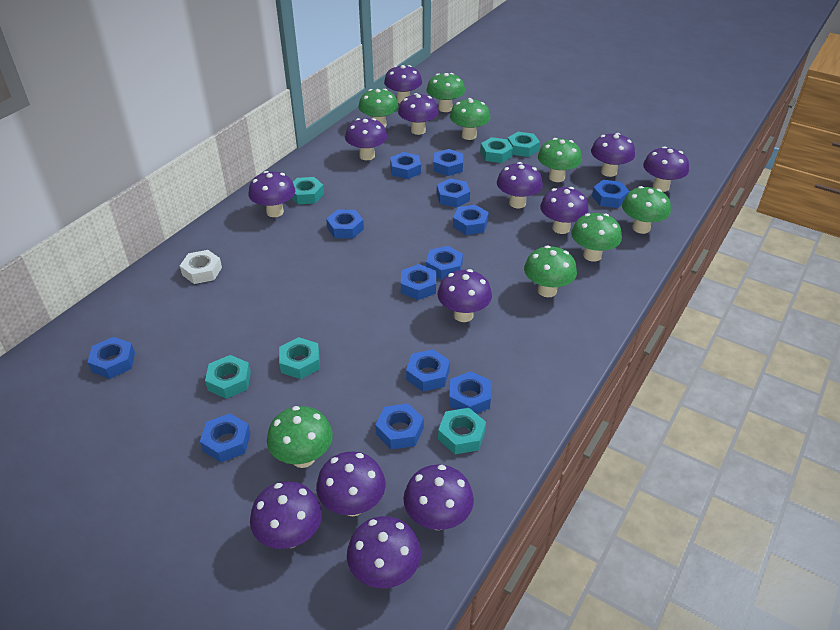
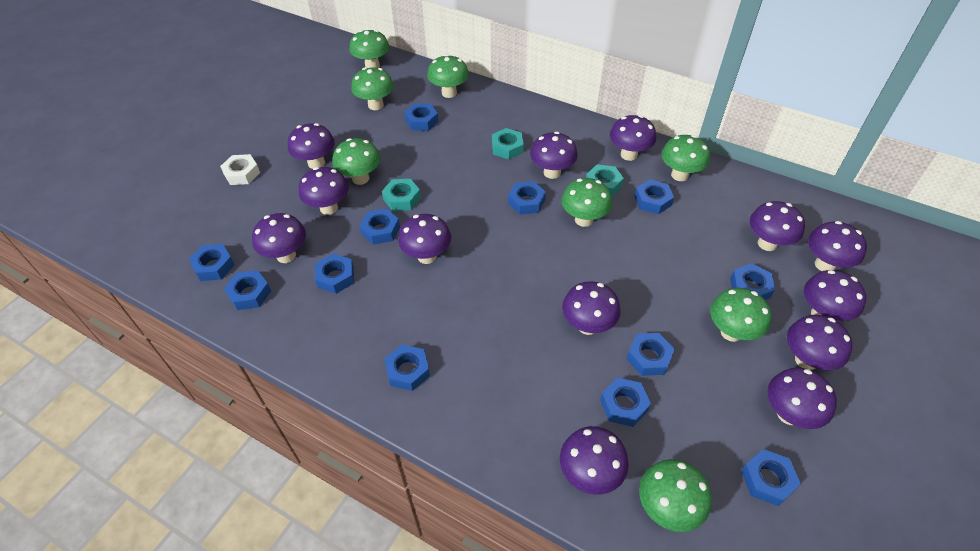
blue nut: 13 -> 12
turquoise nut: 6 -> 3

